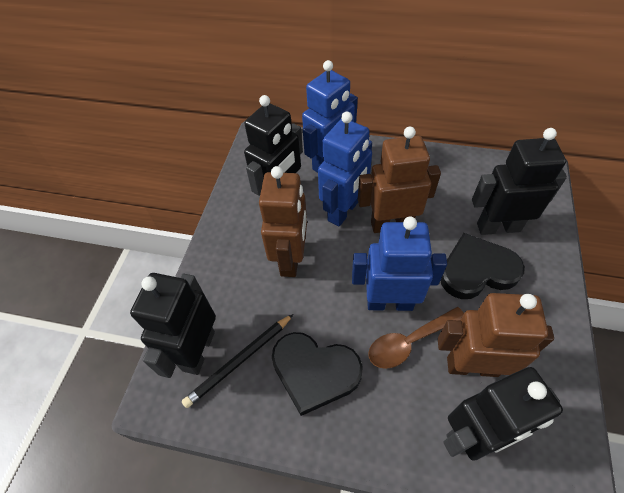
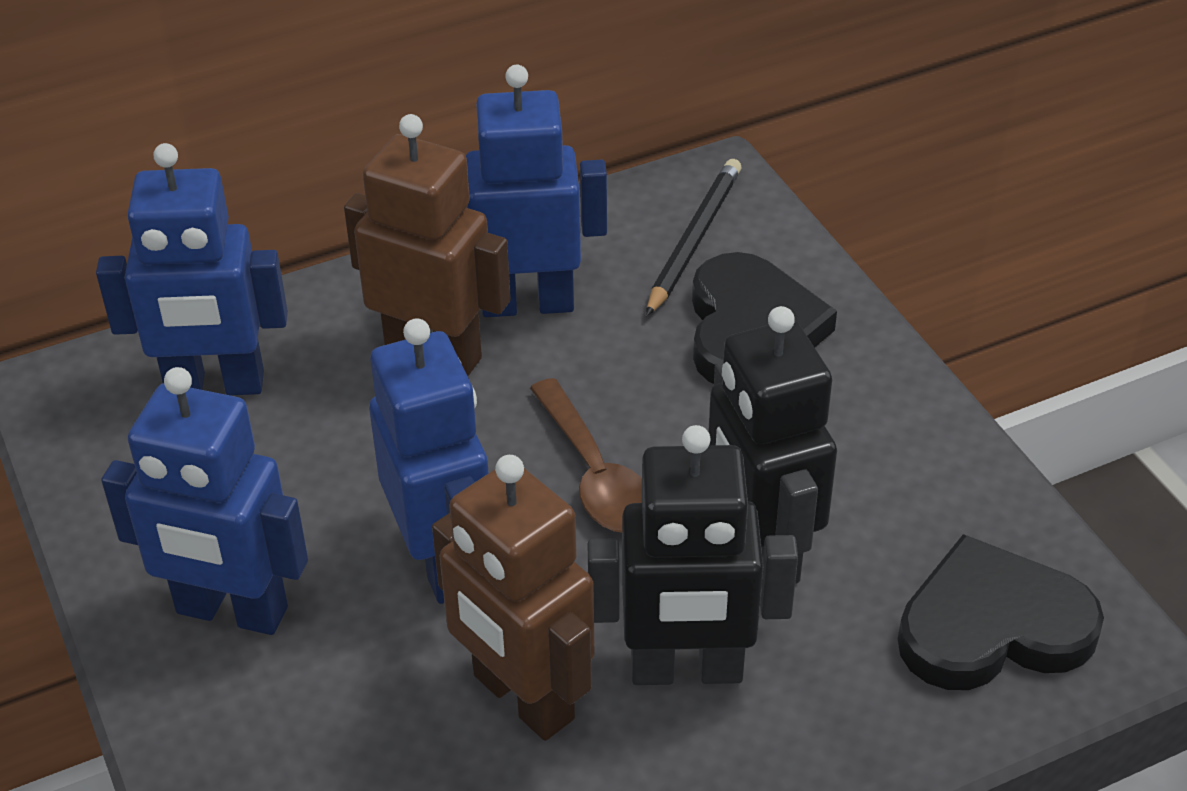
black robot: 4 -> 2
blue robot: 3 -> 4
brown robot: 3 -> 2

